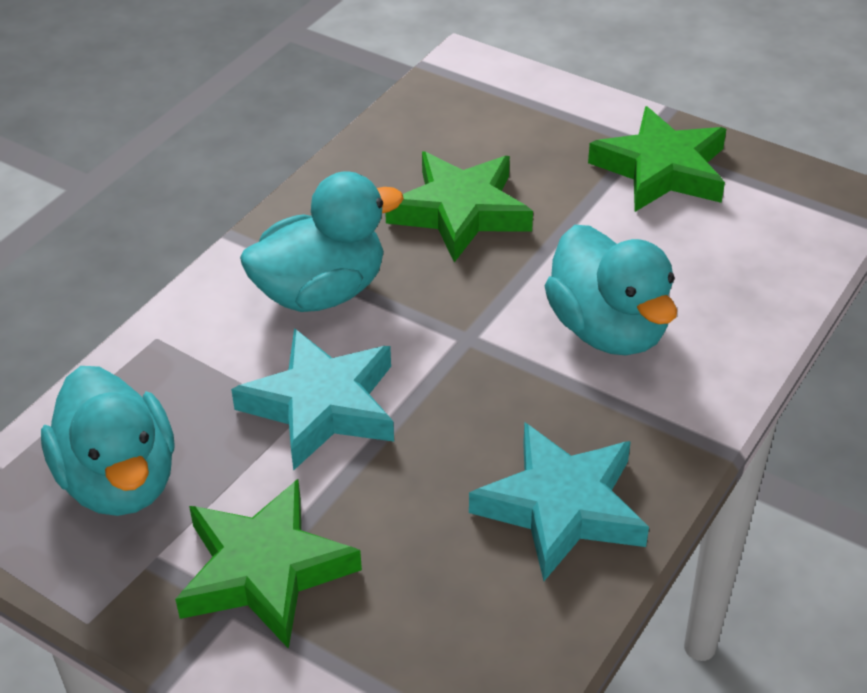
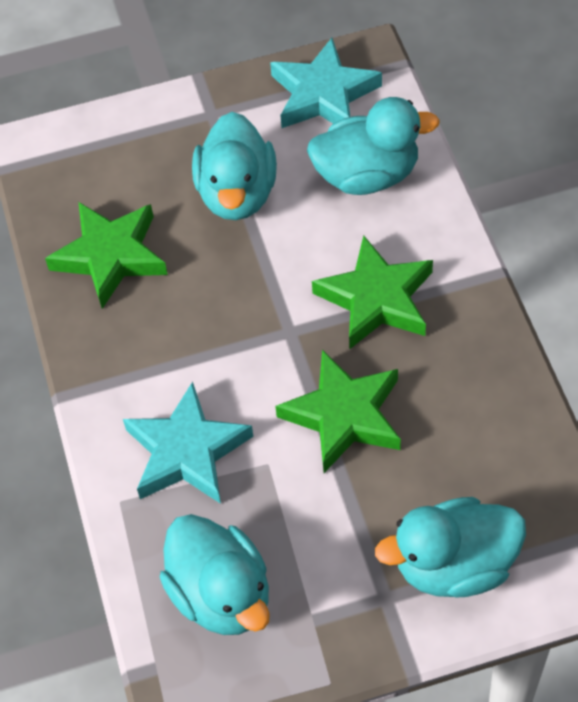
turquoise duck: 3 -> 4

